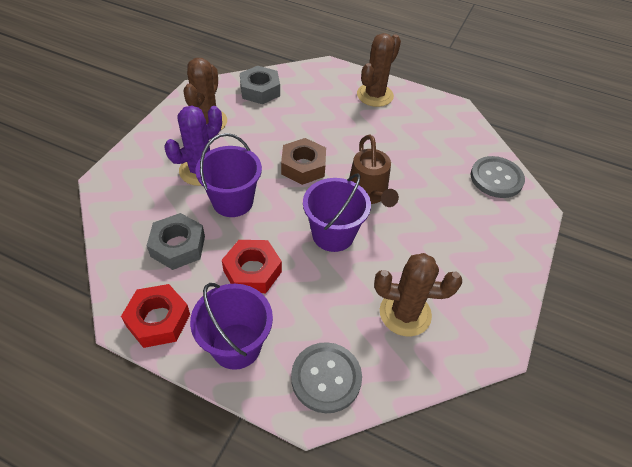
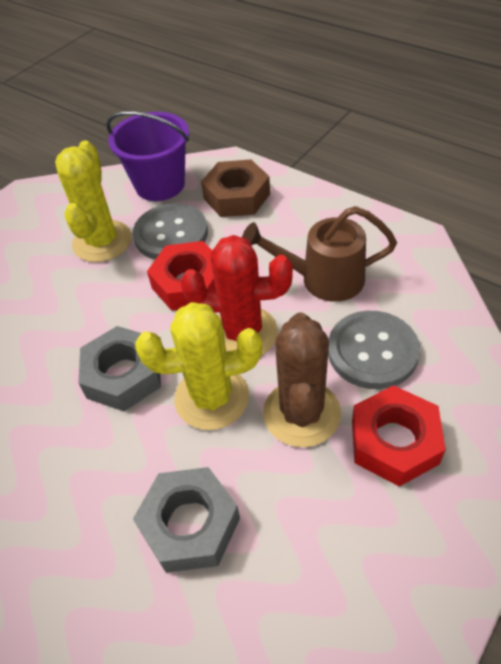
brown cactus: 3 -> 1
purple bucket: 3 -> 1
purple cactus: 1 -> 0
red cactus: 0 -> 1
yellow cactus: 0 -> 2

